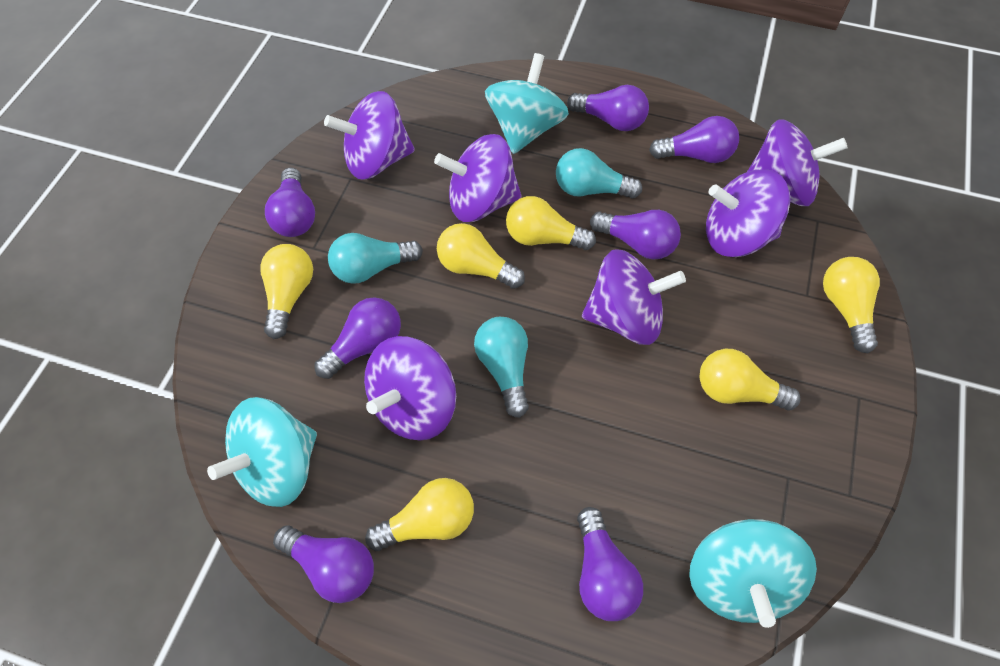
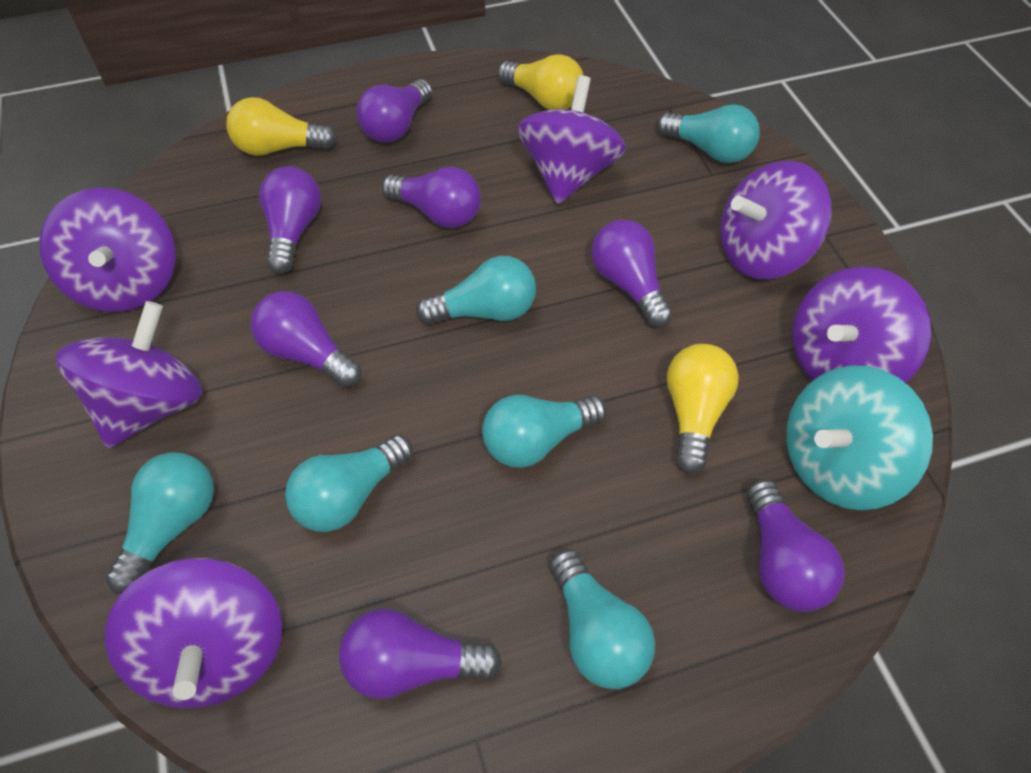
turquoise light bulb: 3 -> 6
turquoise spinning top: 3 -> 1
yellow light bulb: 6 -> 3

